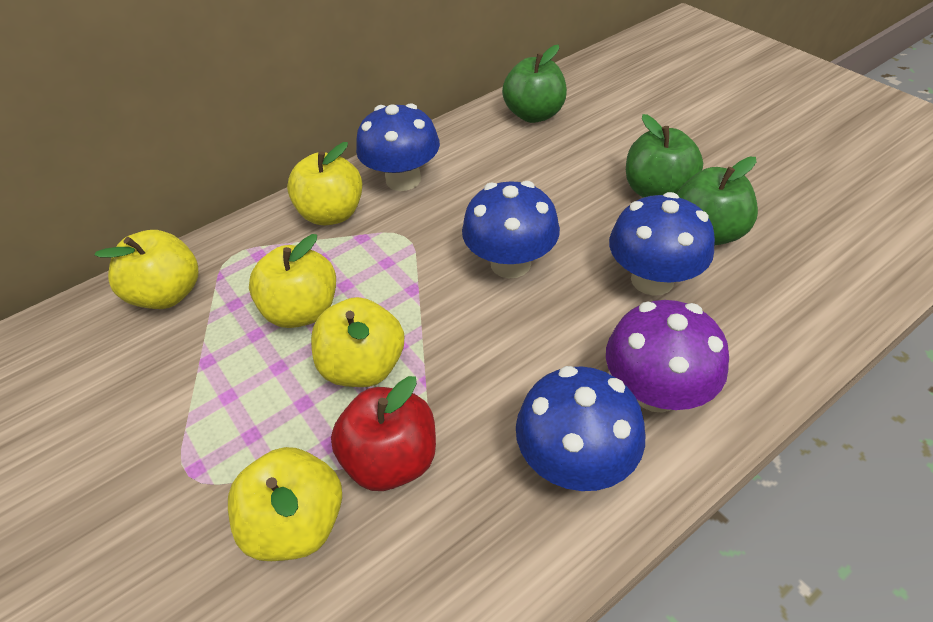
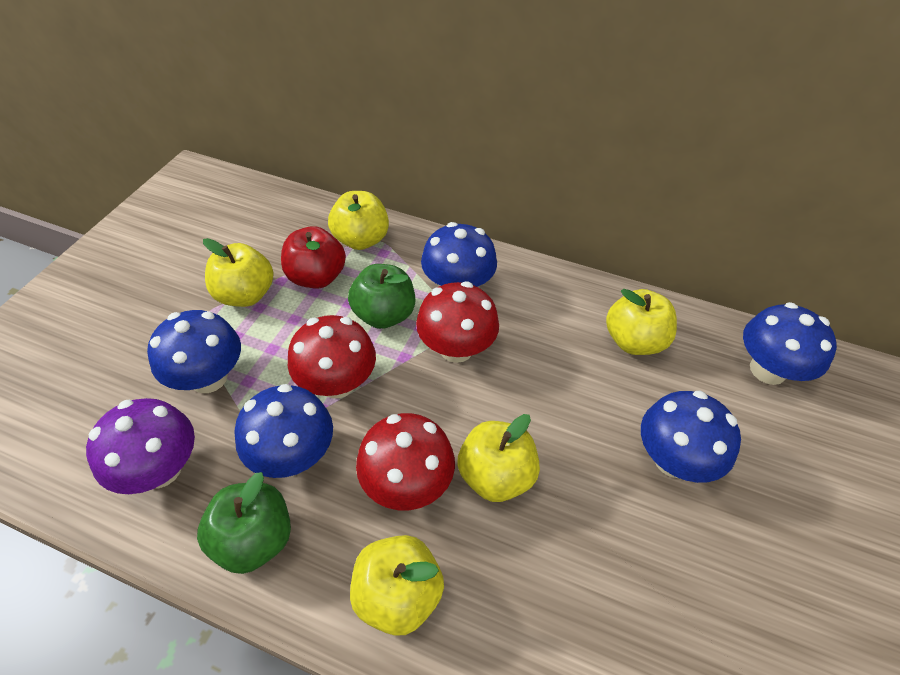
blue mushroom: 4 -> 5
green apple: 3 -> 2
red mushroom: 0 -> 3

